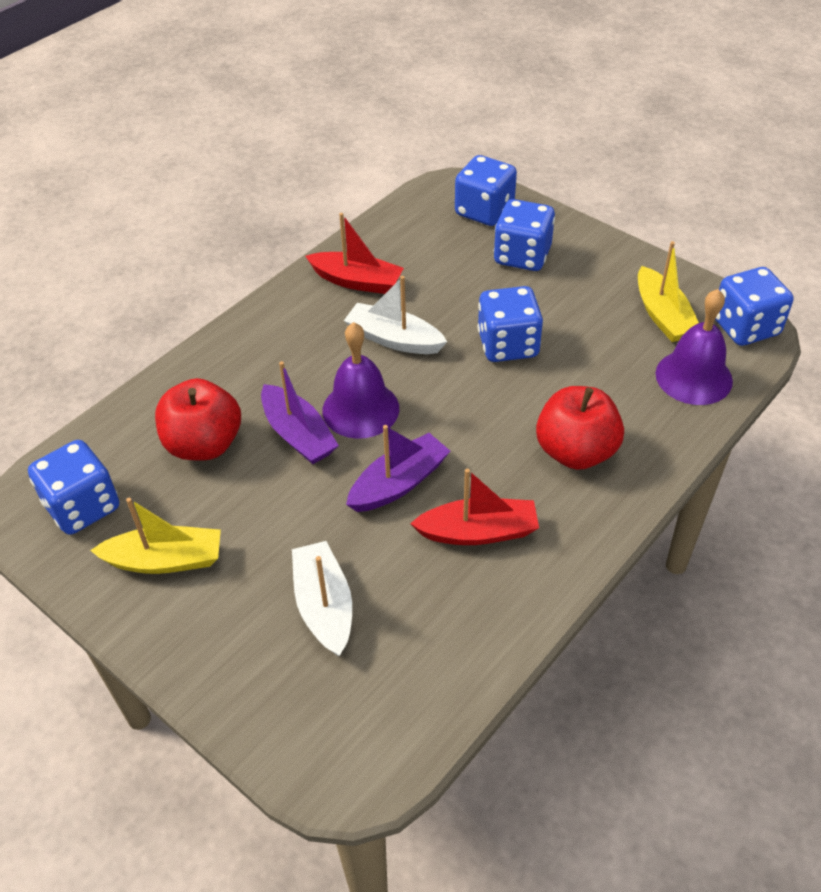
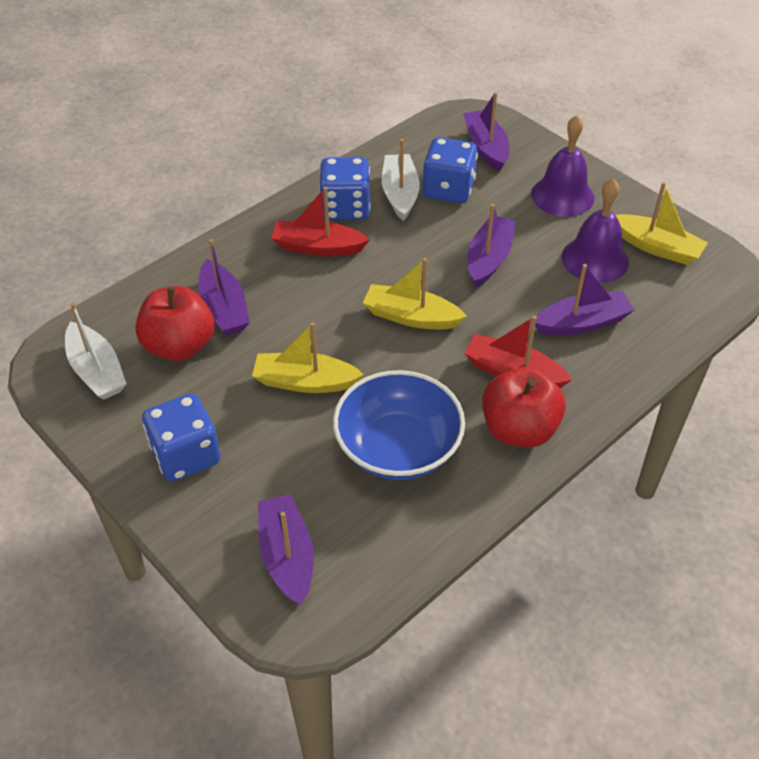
blue bowl: 0 -> 1
blue dice: 5 -> 3
purple boat: 2 -> 5
yellow boat: 2 -> 3

